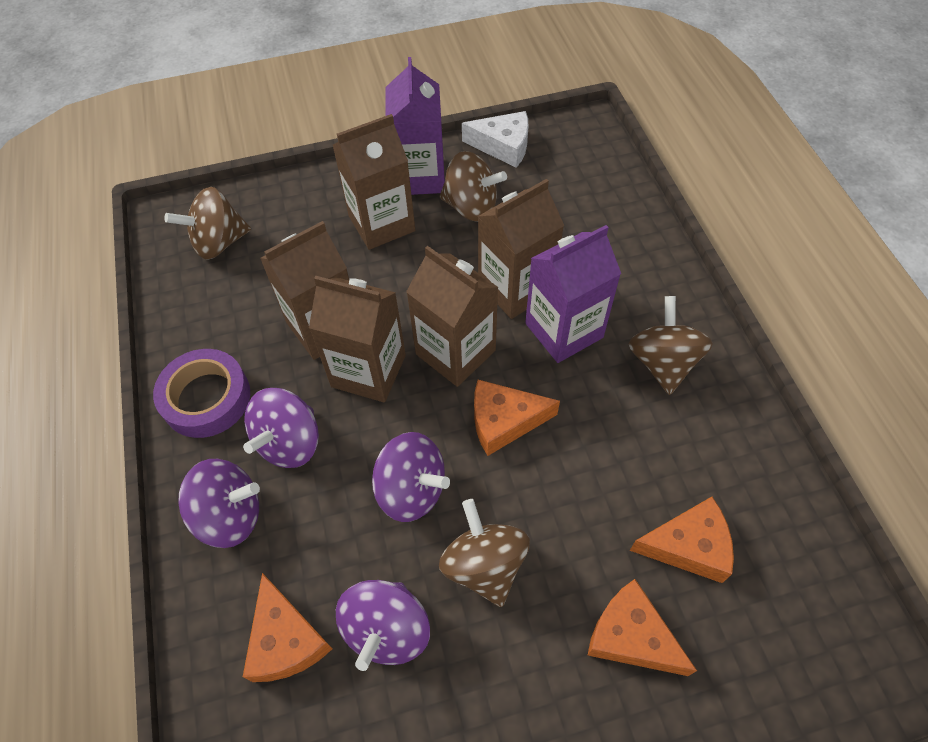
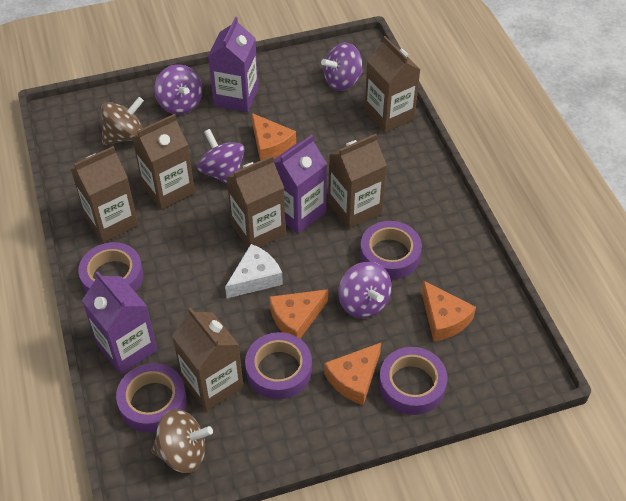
brown carton: 5 -> 6
brown spinning top: 4 -> 2
purple carton: 2 -> 3
purple tape: 1 -> 5

